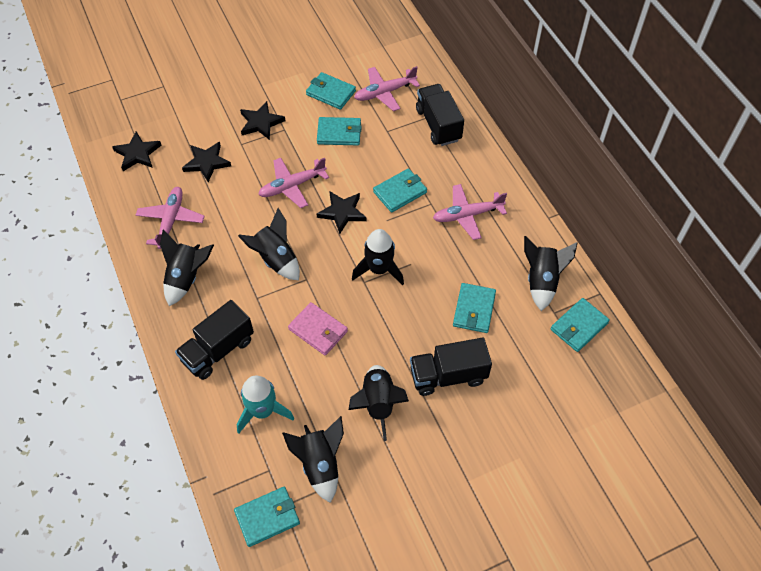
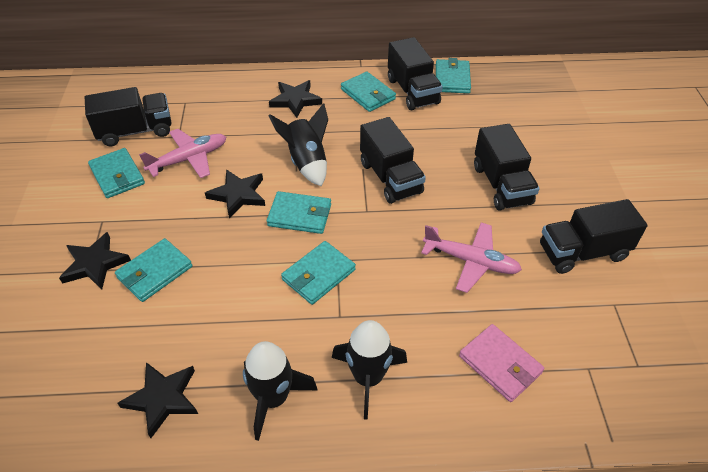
black rocket: 6 -> 3
black truck: 3 -> 5
pink plane: 4 -> 2
turquoise rocket: 1 -> 0

